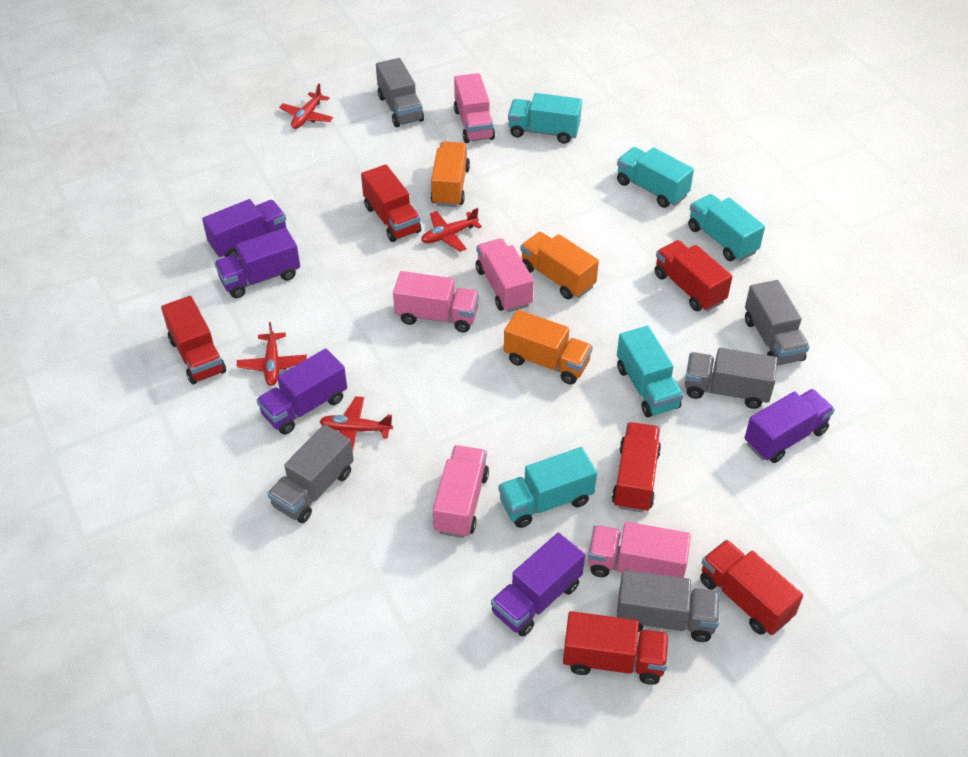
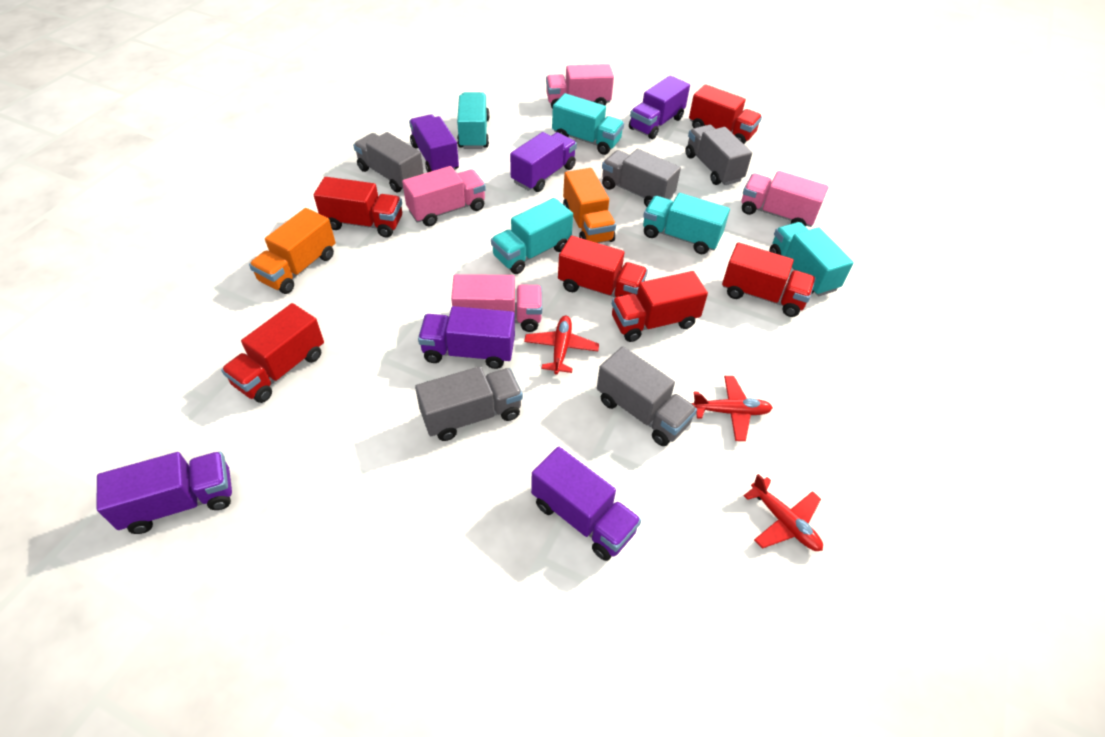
orange truck: 3 -> 2
pink truck: 5 -> 4
purple truck: 5 -> 6
red plane: 4 -> 3

